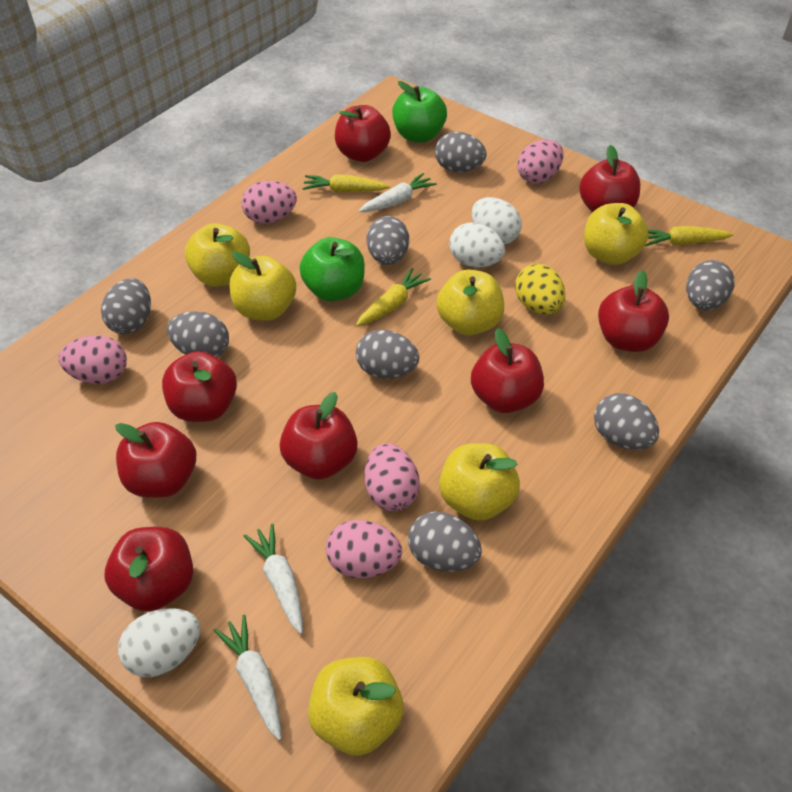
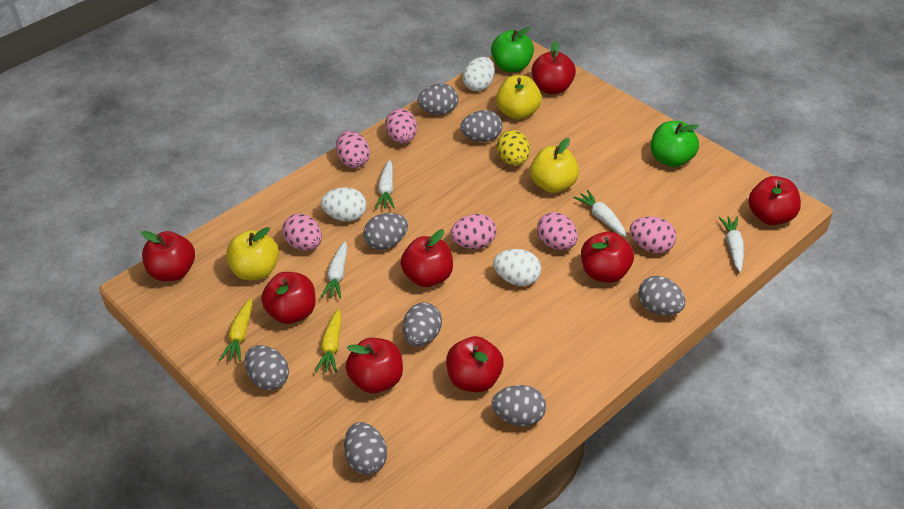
pink egg: 5 -> 6
white carrot: 3 -> 4
yellow apple: 6 -> 3
yellow carrot: 3 -> 2

